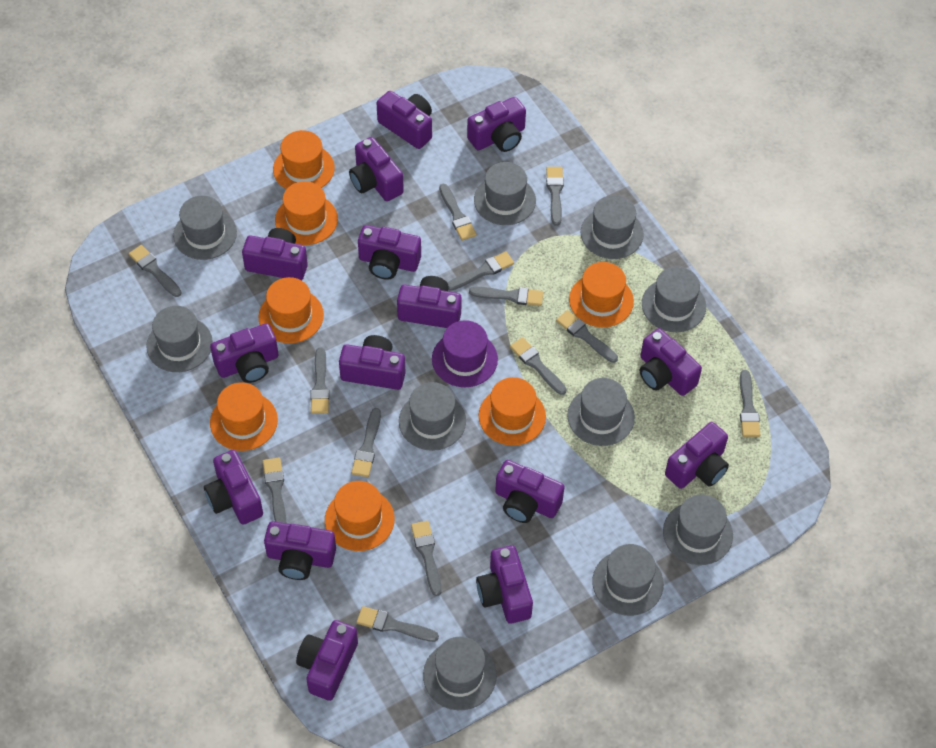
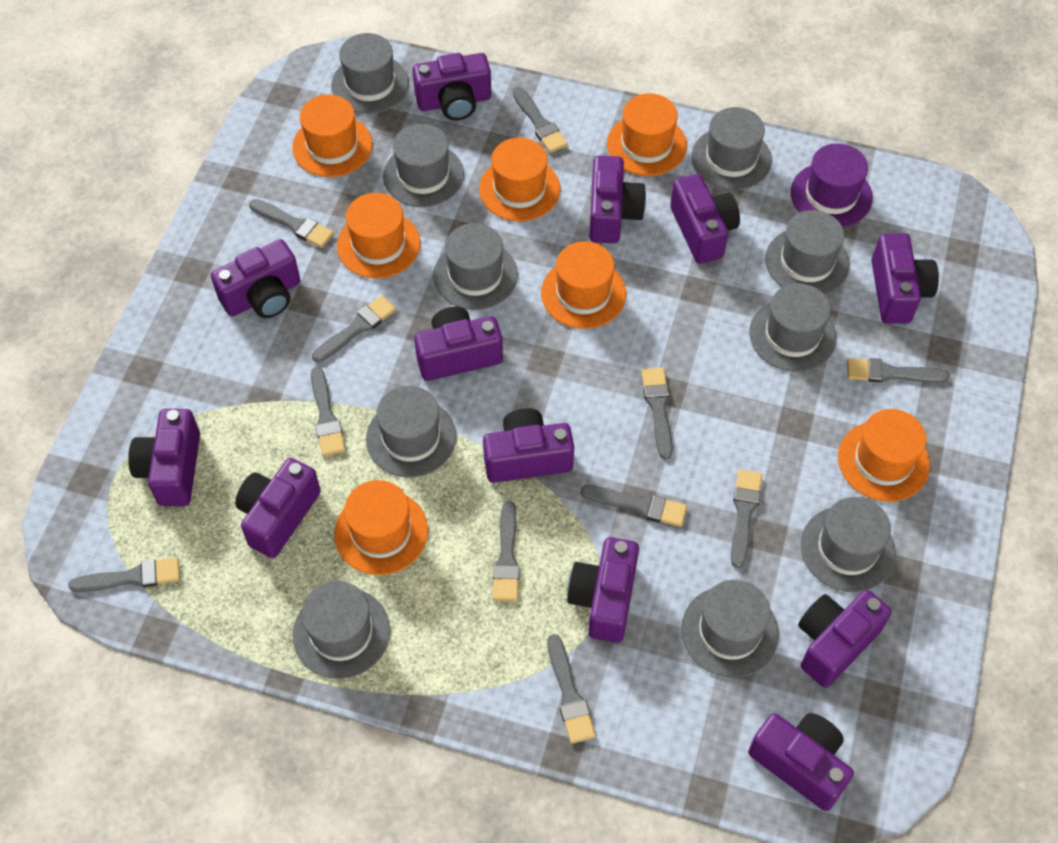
grey brush: 13 -> 11
purple camera: 15 -> 12

